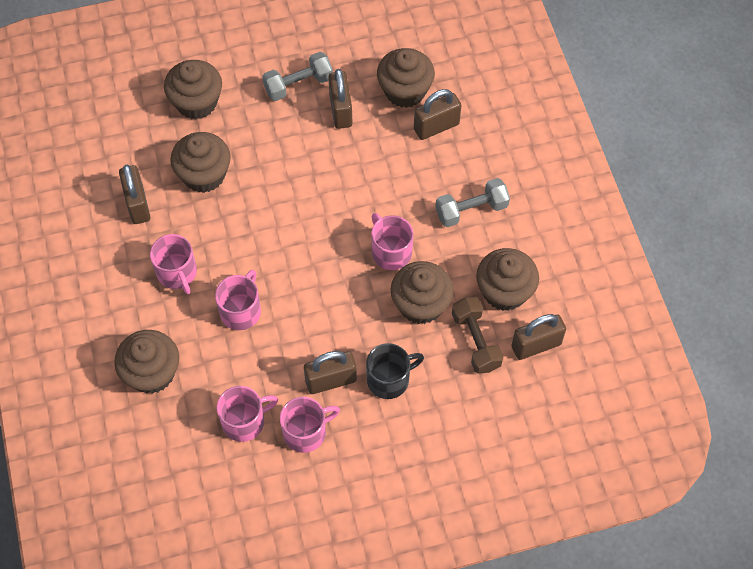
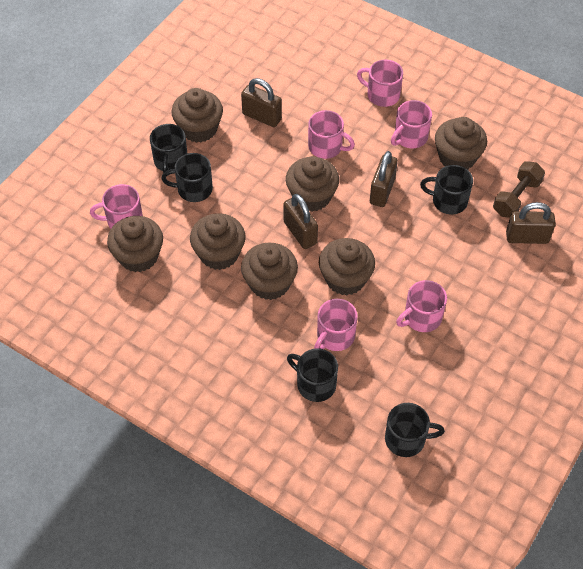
black mug: 1 -> 5
brown cupcake: 6 -> 7
brown padlock: 5 -> 4
grey dumbbell: 2 -> 0
pink mug: 5 -> 6

